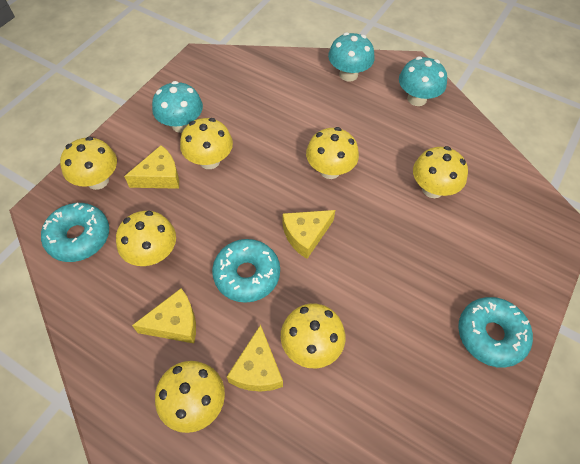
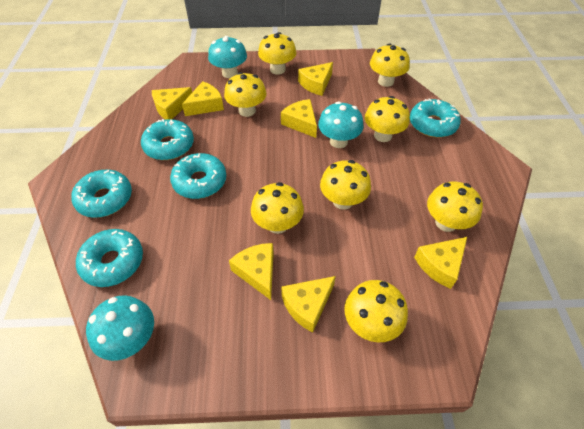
turquoise donut: 3 -> 5
yellow cheese: 4 -> 7
yellow mushroom: 7 -> 8

